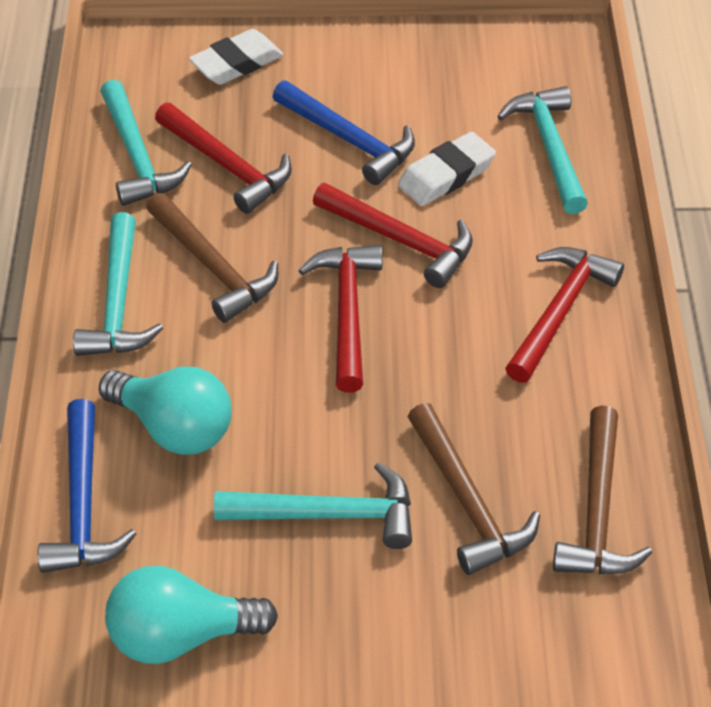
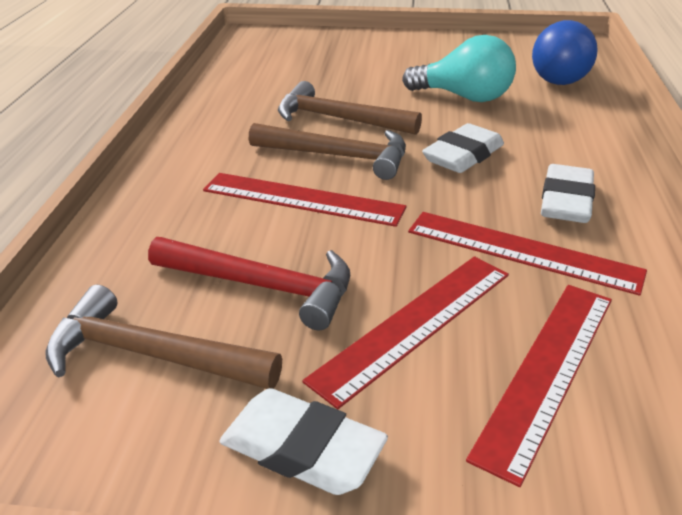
blue hammer: 2 -> 0
blue light bulb: 0 -> 1
red hammer: 4 -> 1
red ruler: 0 -> 4
turquoise hammer: 4 -> 0
turquoise light bulb: 2 -> 1
white eraser: 2 -> 3

